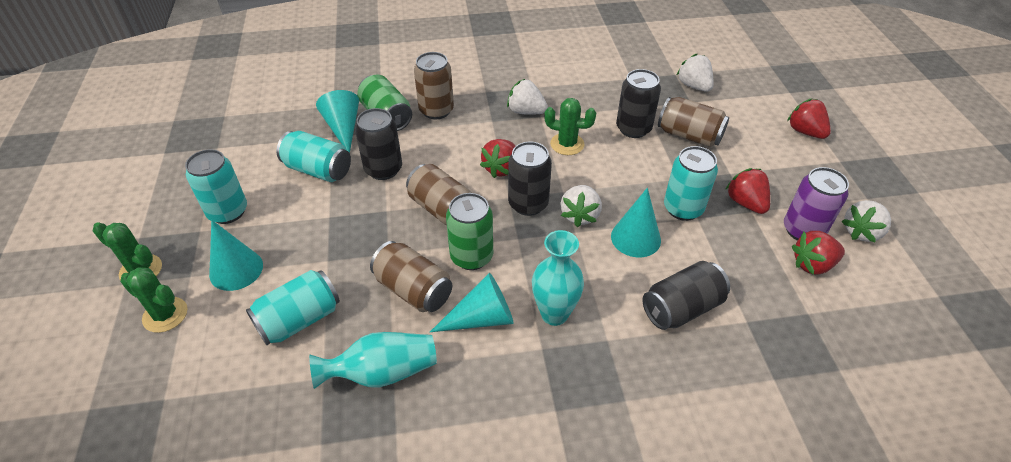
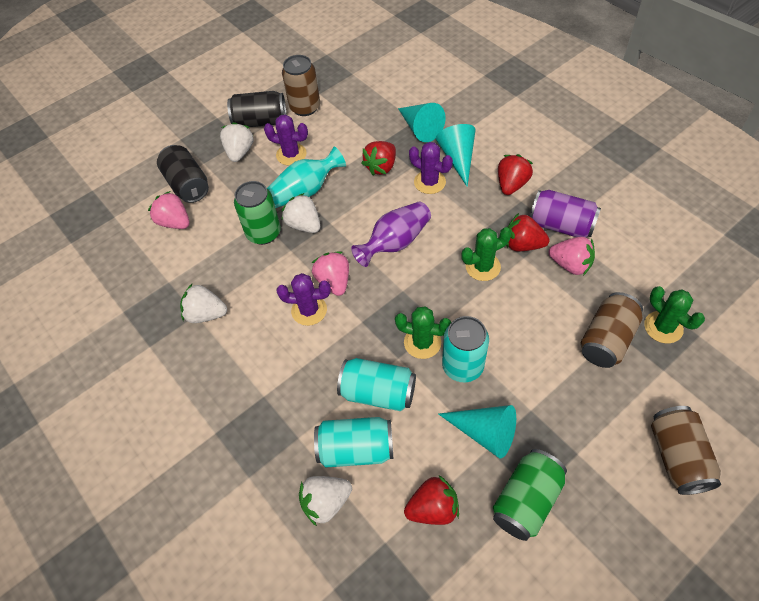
black can: 4 -> 2
brown can: 4 -> 3
pink strawberry: 0 -> 3
purple cactus: 0 -> 3
purple vase: 0 -> 1
turquoise can: 4 -> 3
turquoise cone: 4 -> 3
turquoise vase: 2 -> 1

